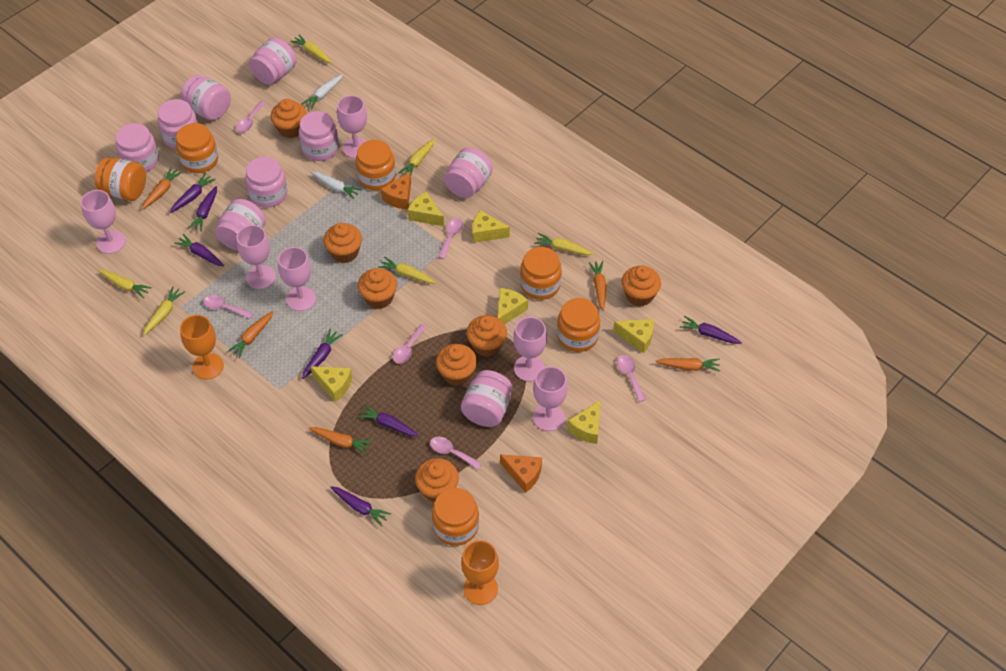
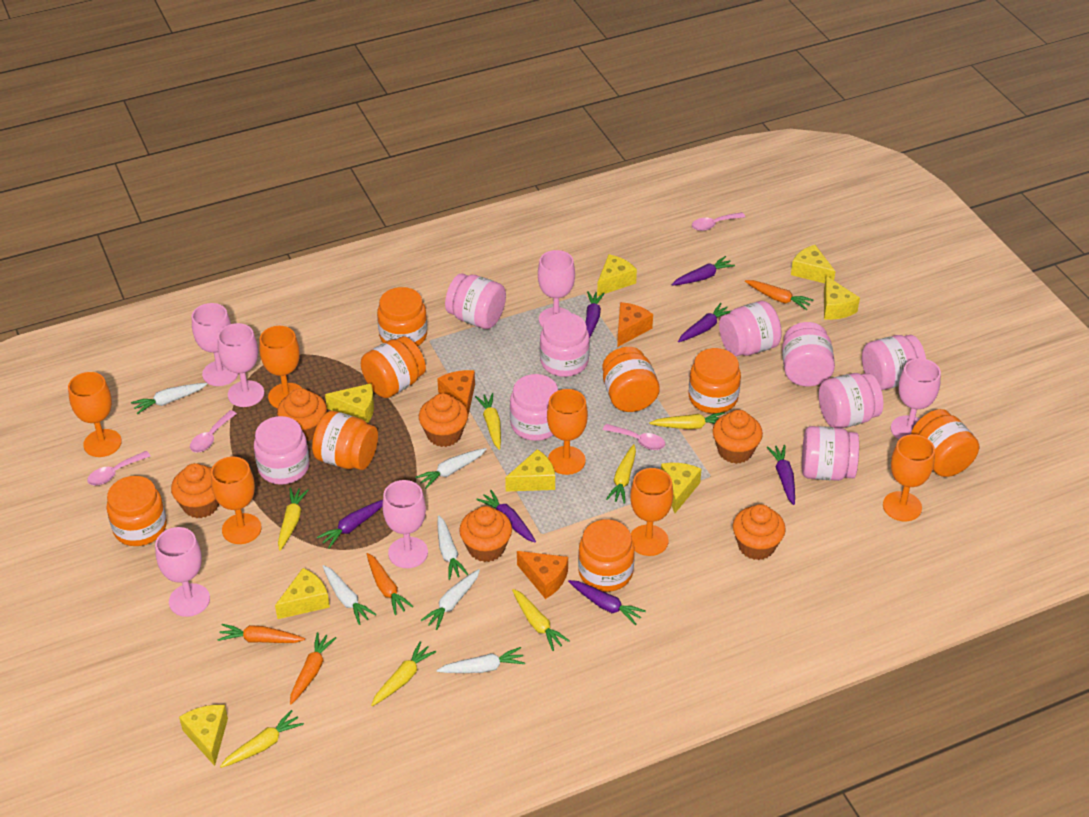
orange carrot: 5 -> 4
orange cheese: 2 -> 3
orange cupcake: 7 -> 6
orange goblet: 2 -> 6
orange jar: 6 -> 8
pink spoon: 6 -> 4
white carrot: 2 -> 6
yellow carrot: 6 -> 7
yellow cheese: 6 -> 8

